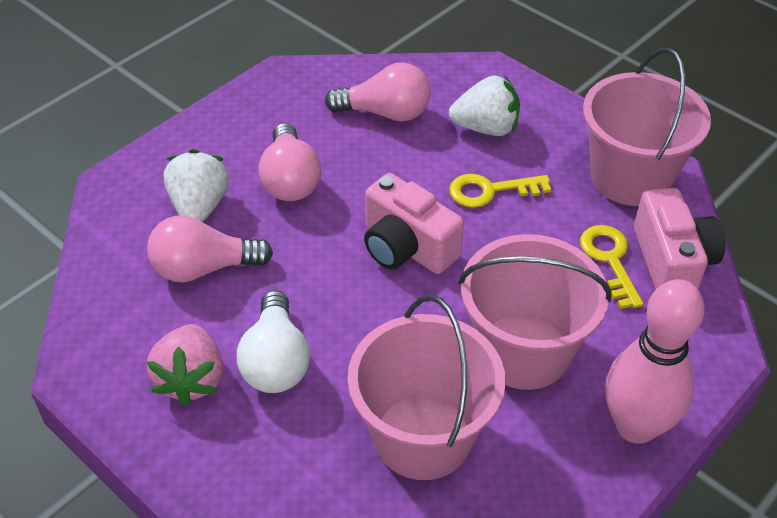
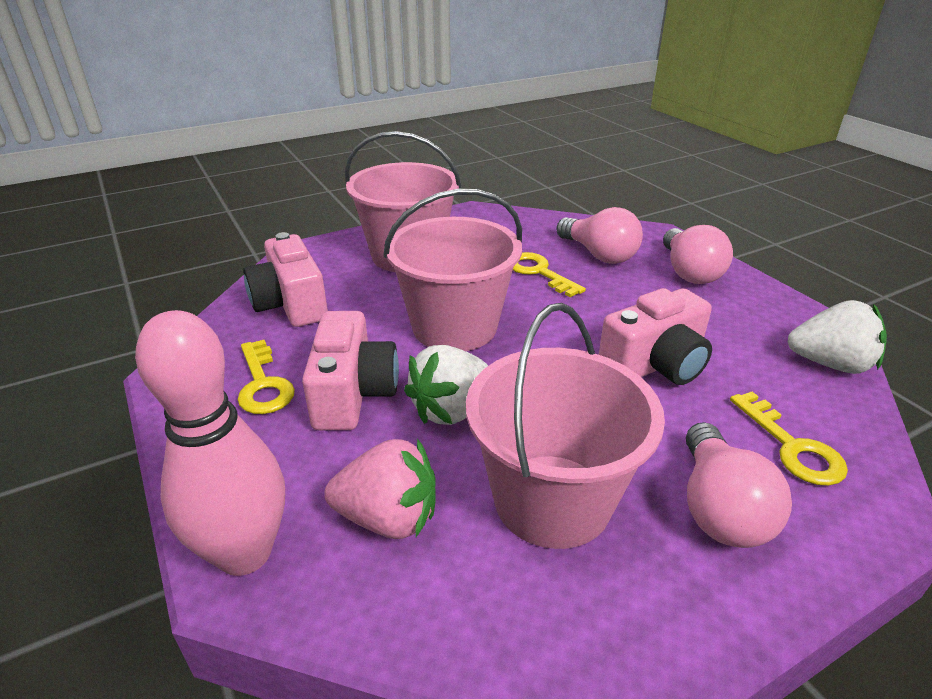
pink camera: 2 -> 3
white light bulb: 1 -> 0
yellow key: 2 -> 3

